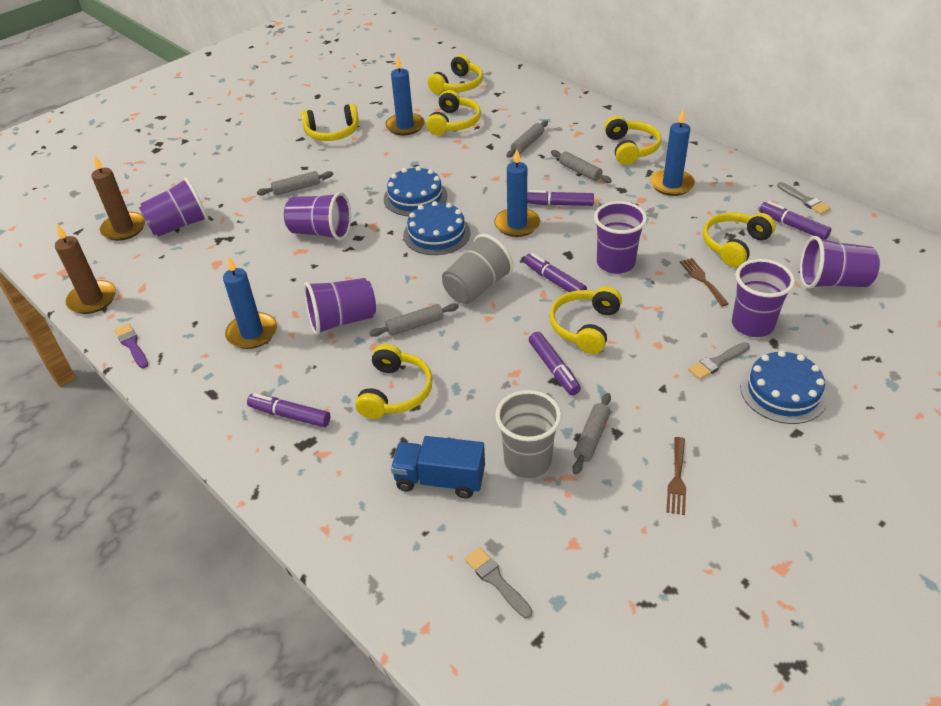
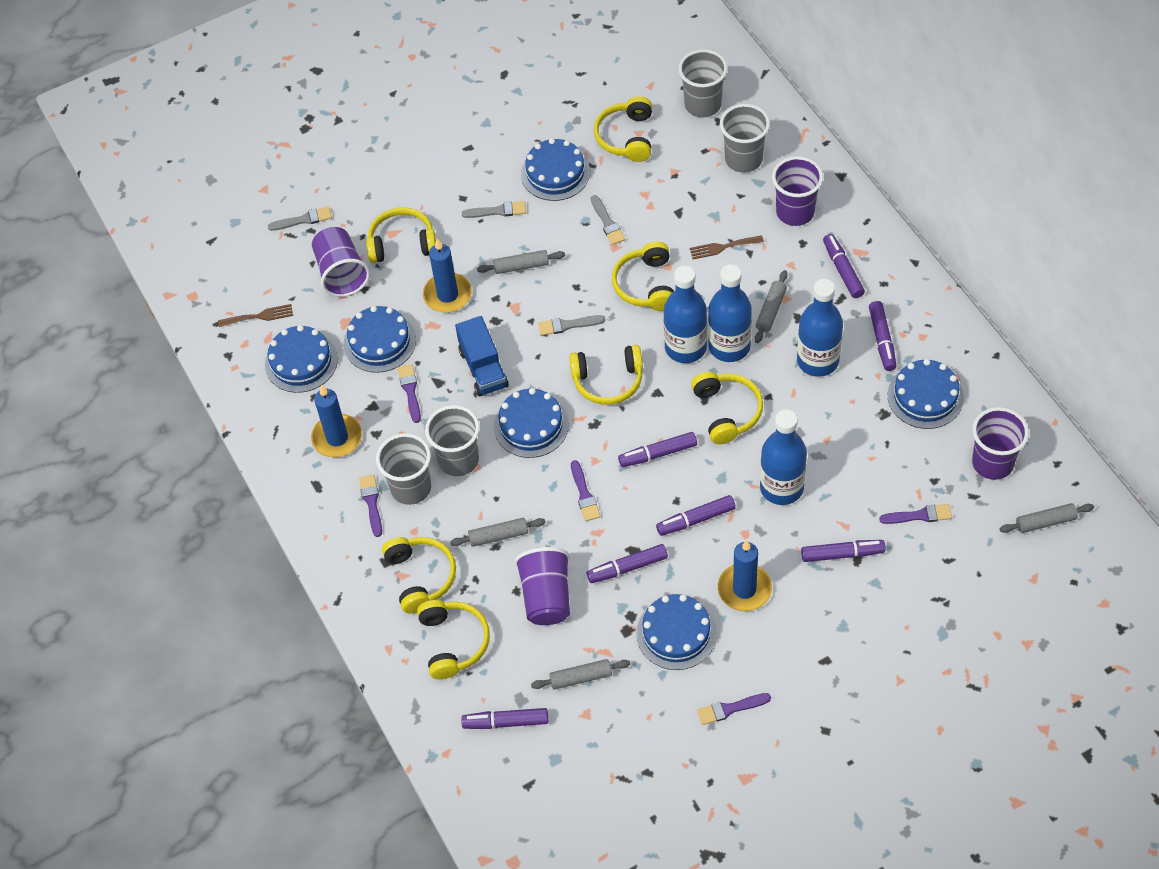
blue bottle: 0 -> 4
blue cake: 3 -> 6
blue candle: 4 -> 3
brown candle: 2 -> 0
grey brush: 3 -> 4
grey cup: 2 -> 4
purple brush: 1 -> 5
purple cup: 6 -> 4
purple marker: 5 -> 7

